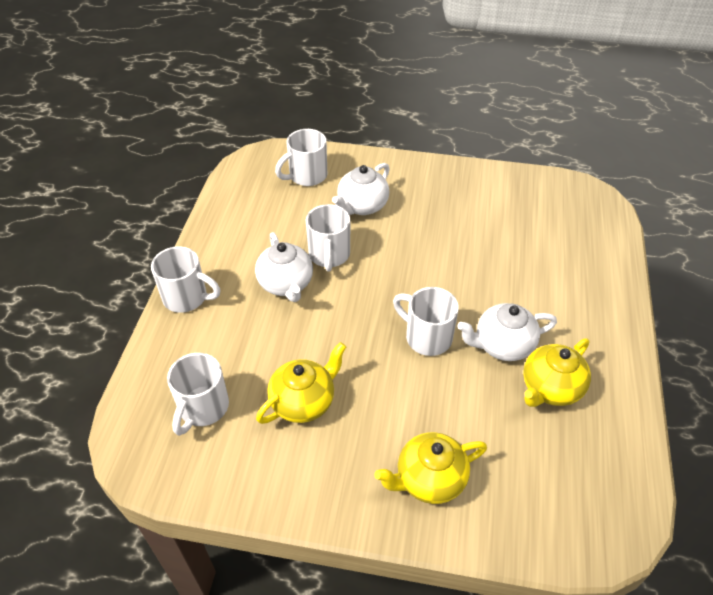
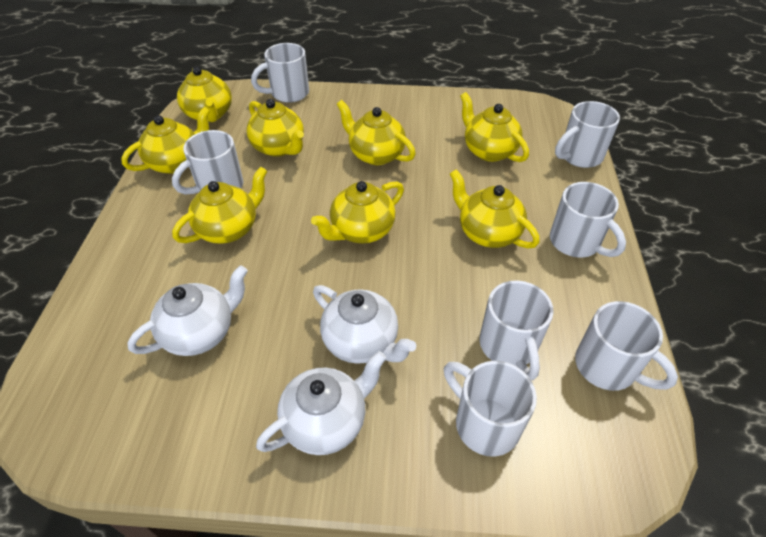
white mug: 5 -> 7
yellow teapot: 3 -> 8

